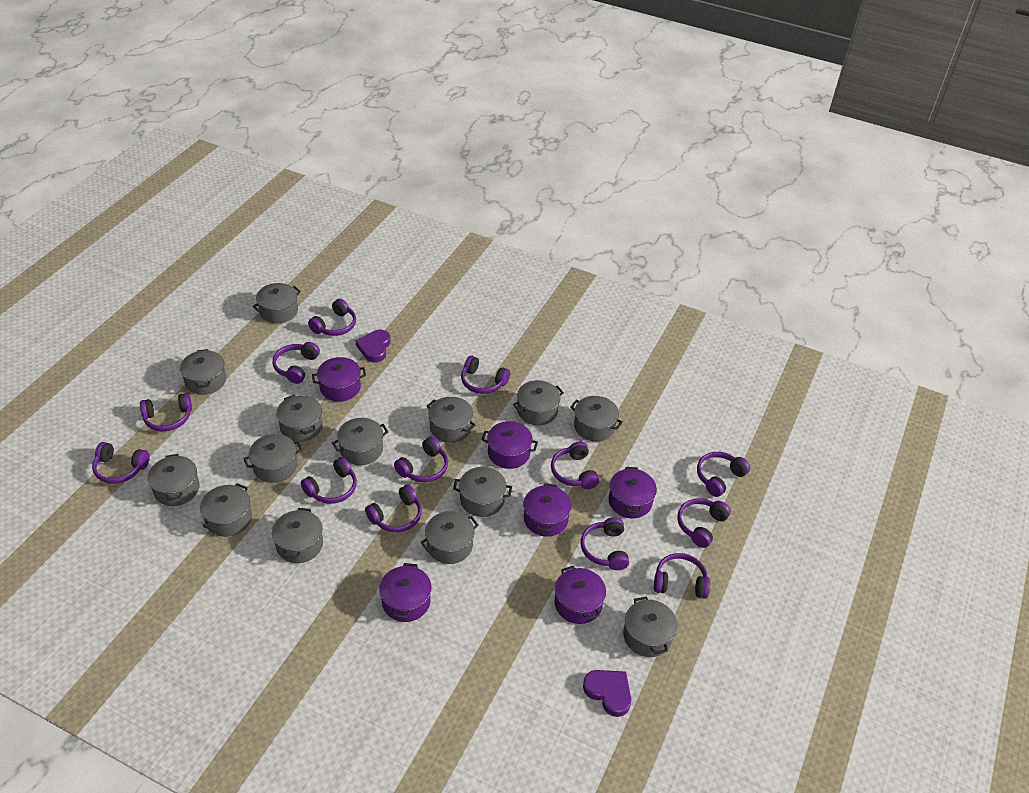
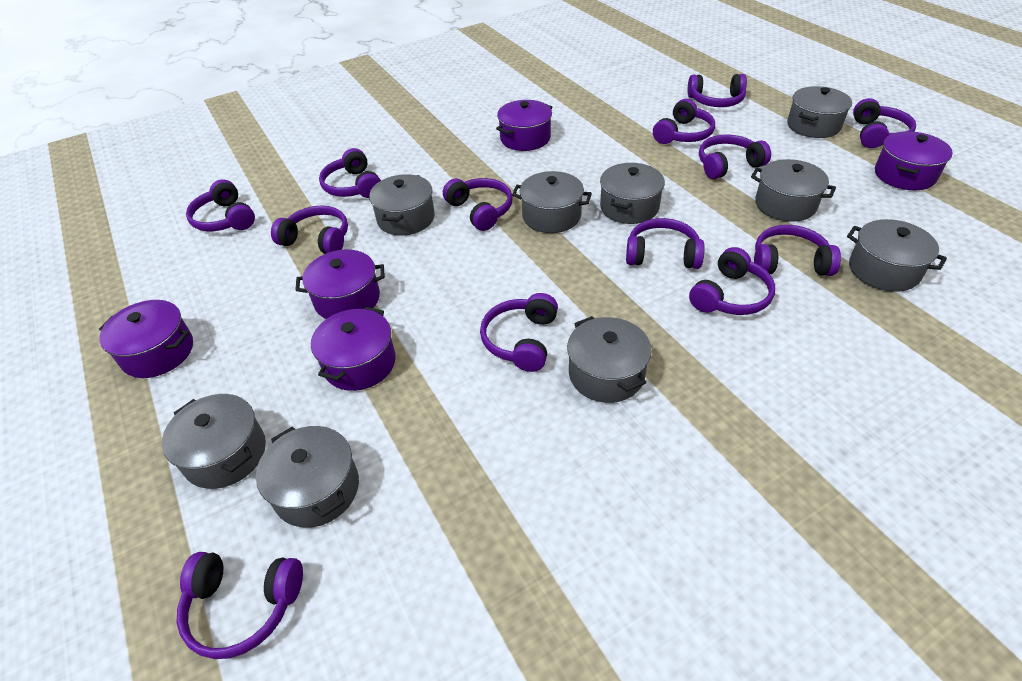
grey pot: 14 -> 9
purple heart: 2 -> 0
purple pot: 6 -> 5

